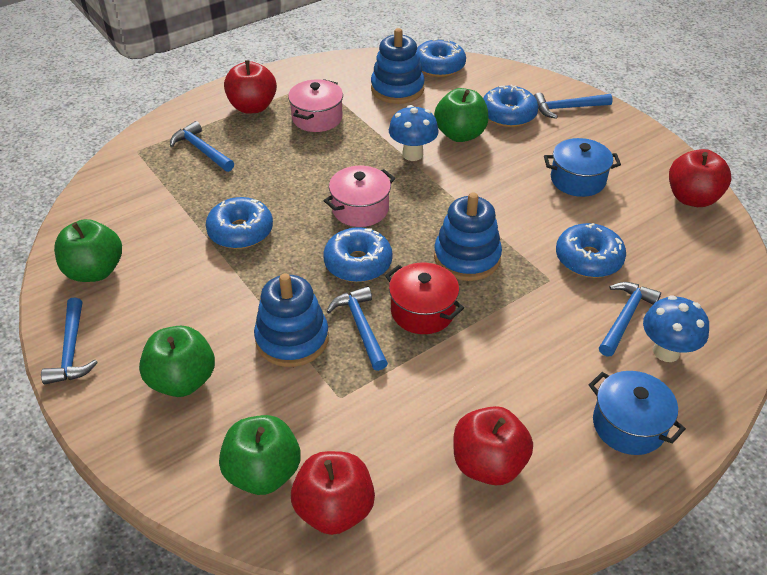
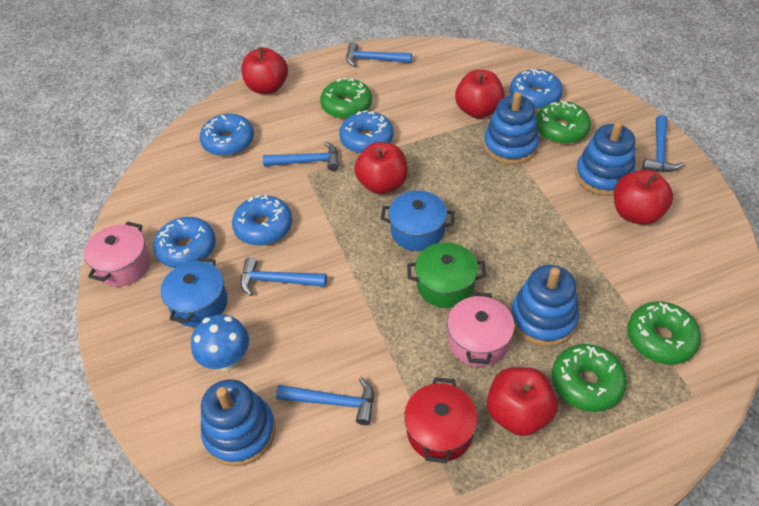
blue mushroom: 2 -> 1
blue stacking toy: 3 -> 4
green apple: 4 -> 0
green donut: 0 -> 4
green pot: 0 -> 1
red apple: 4 -> 5

